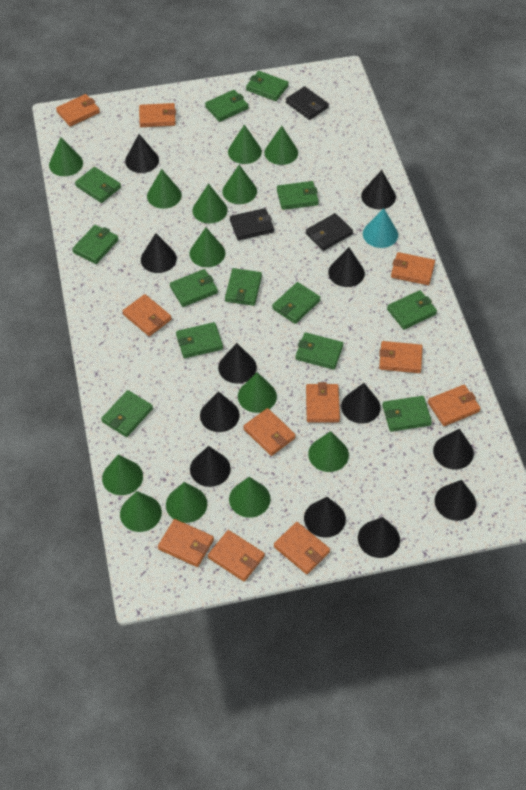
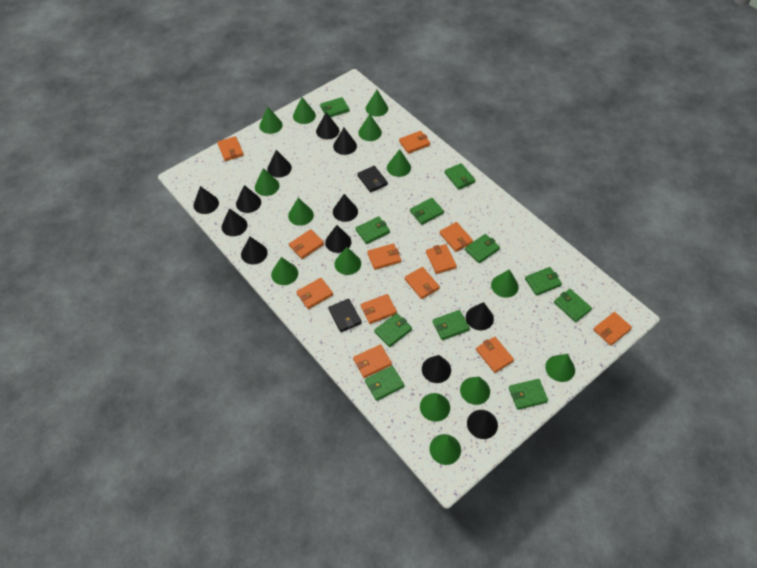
black wallet: 3 -> 2
green cone: 13 -> 14
green wallet: 13 -> 11
orange wallet: 11 -> 12
turquoise cone: 1 -> 0

